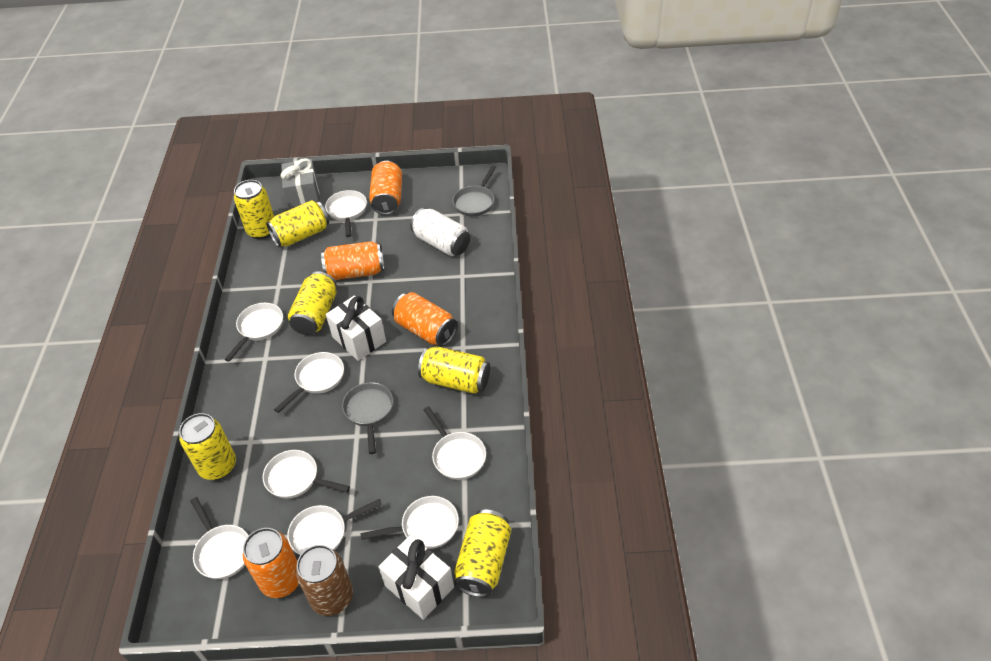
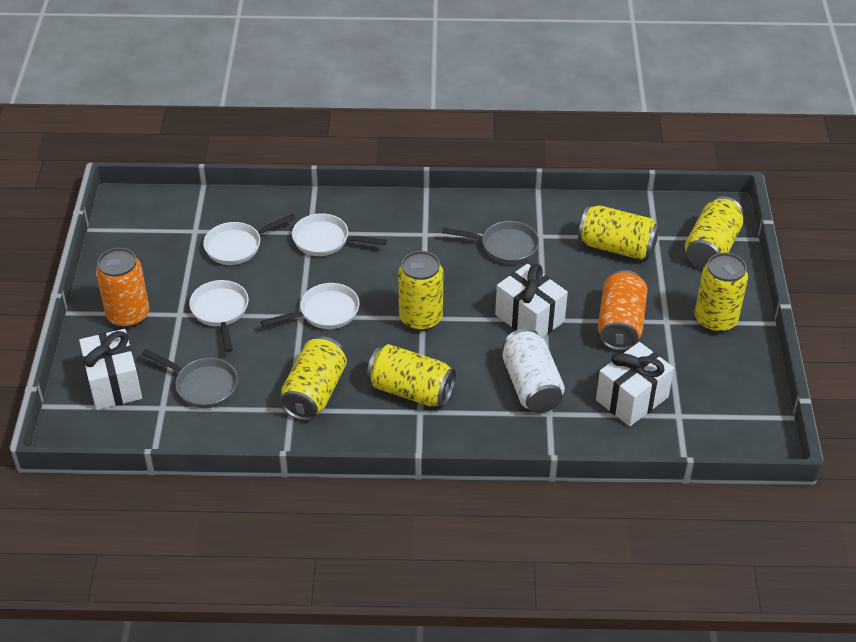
brown can: 1 -> 0
grey gift: 1 -> 0
orange can: 4 -> 2
white gift: 2 -> 3
white pan: 8 -> 4

